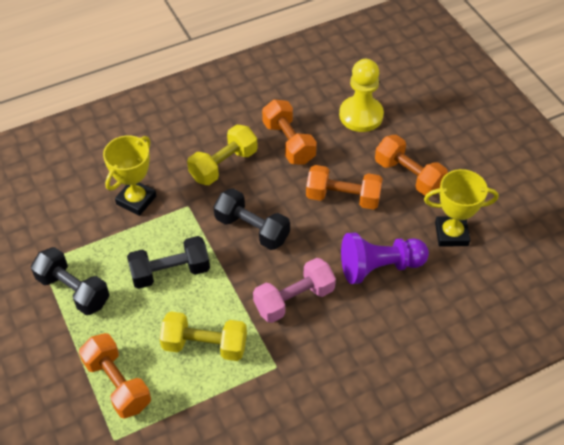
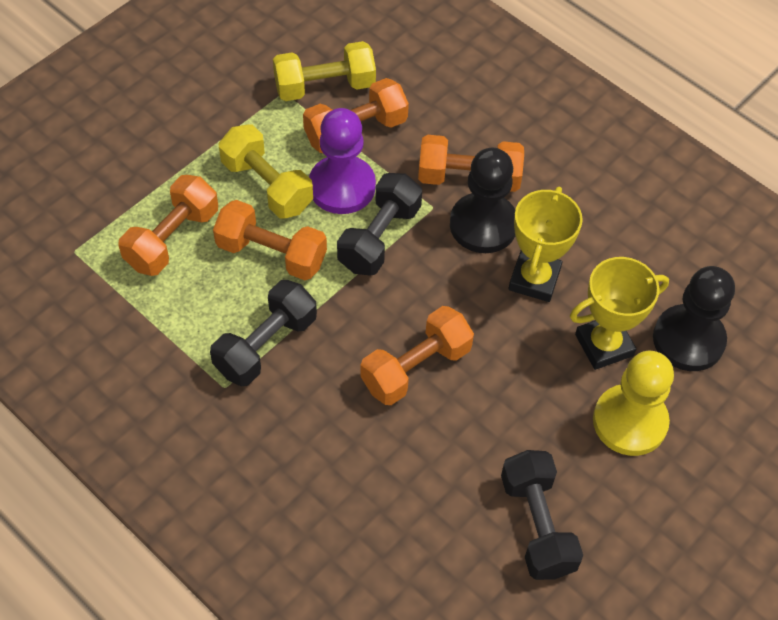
black pawn: 0 -> 2
orange dumbbell: 4 -> 5
pink dumbbell: 1 -> 0

